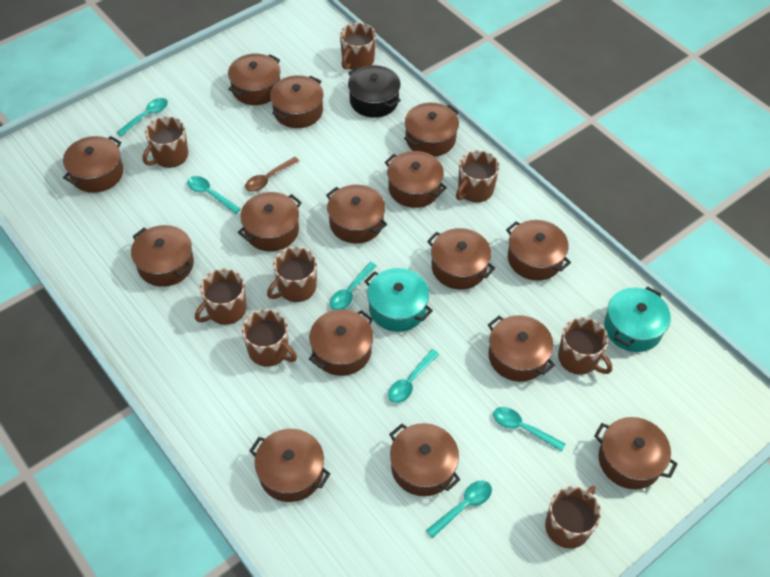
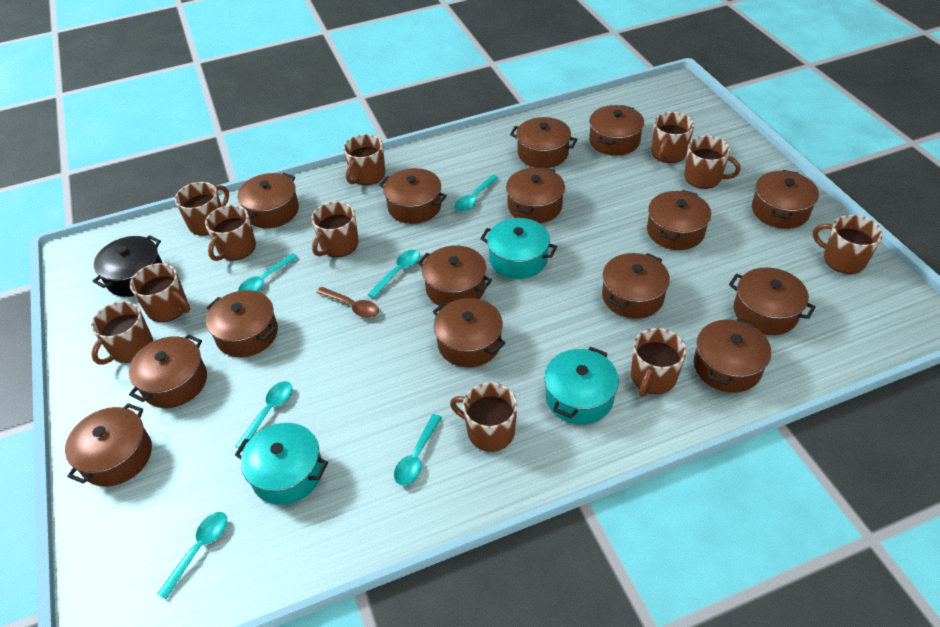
brown mug: 8 -> 11
turquoise pot: 2 -> 3

